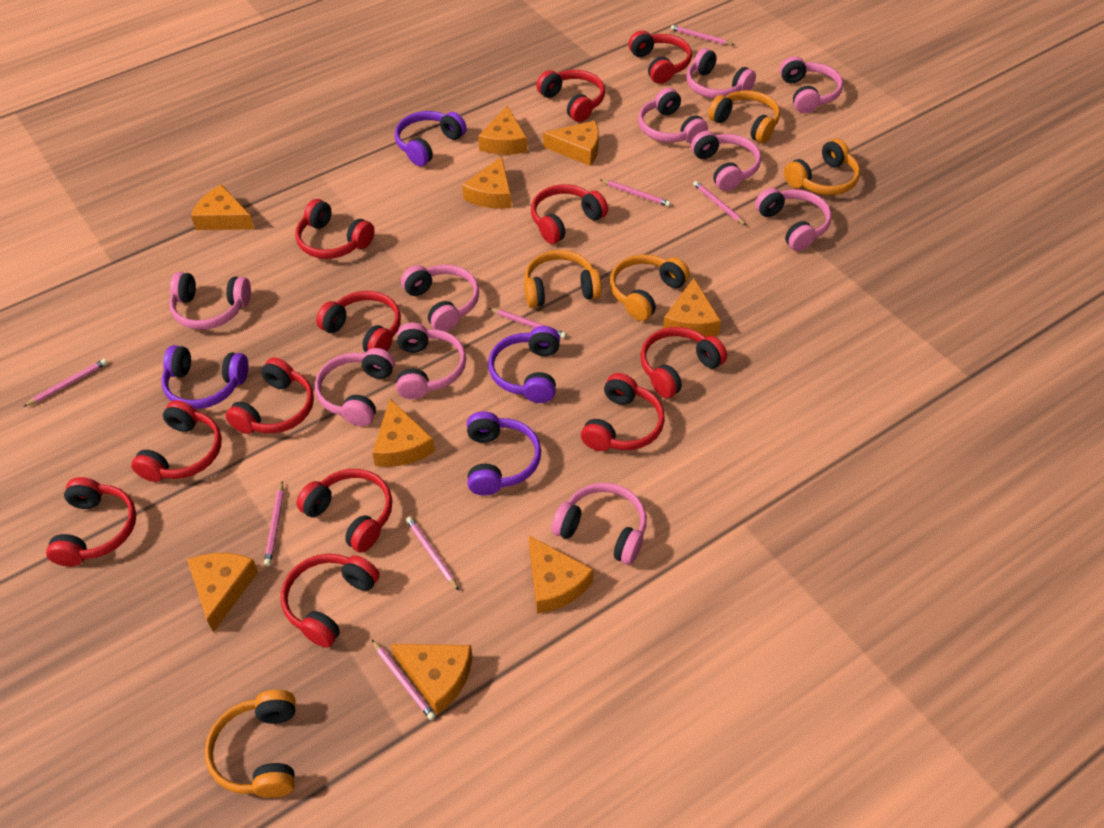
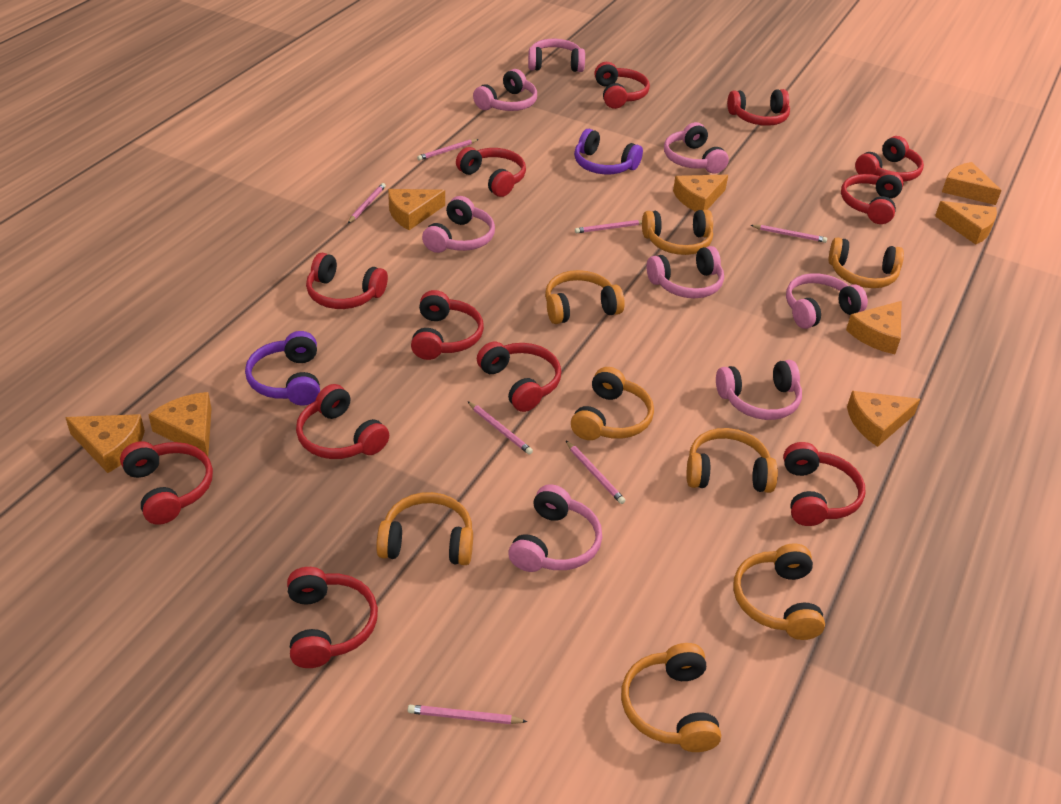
orange cheese: 9 -> 8
orange headphones: 5 -> 8
pink headphones: 10 -> 8
pink pencil: 8 -> 7
purple headphones: 4 -> 2

